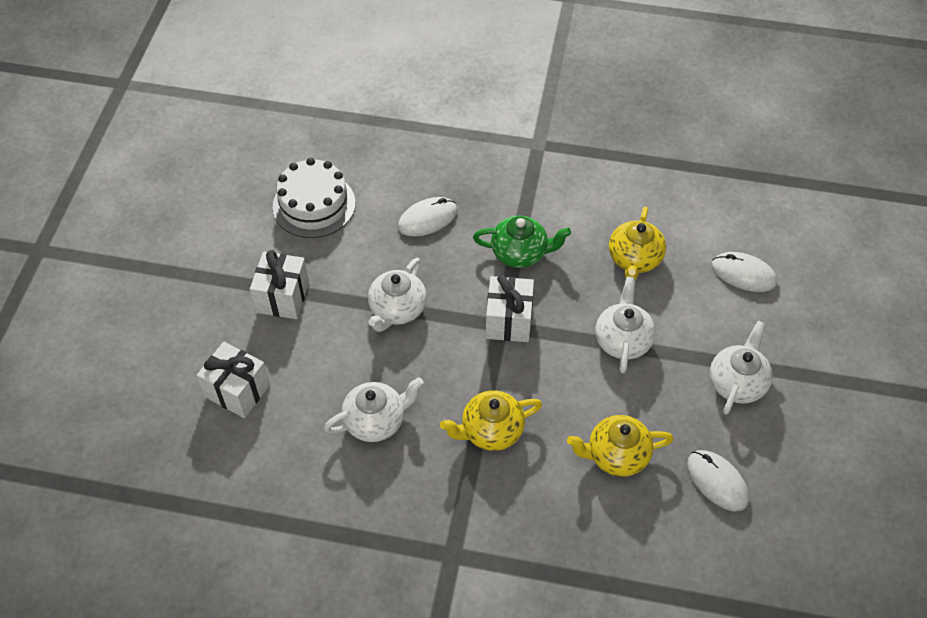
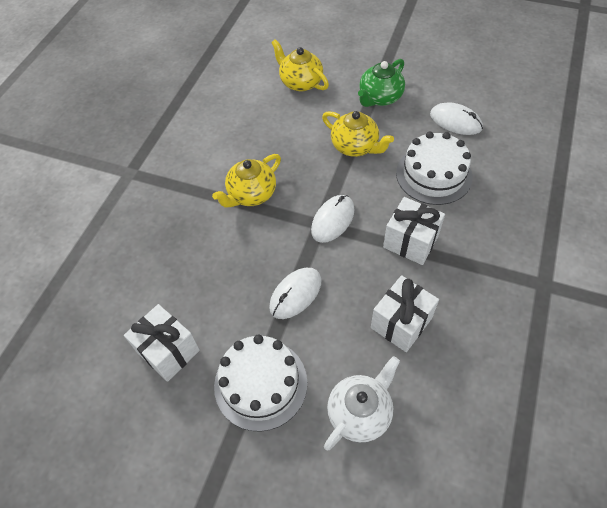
white cake: 1 -> 2
white teapot: 4 -> 1

